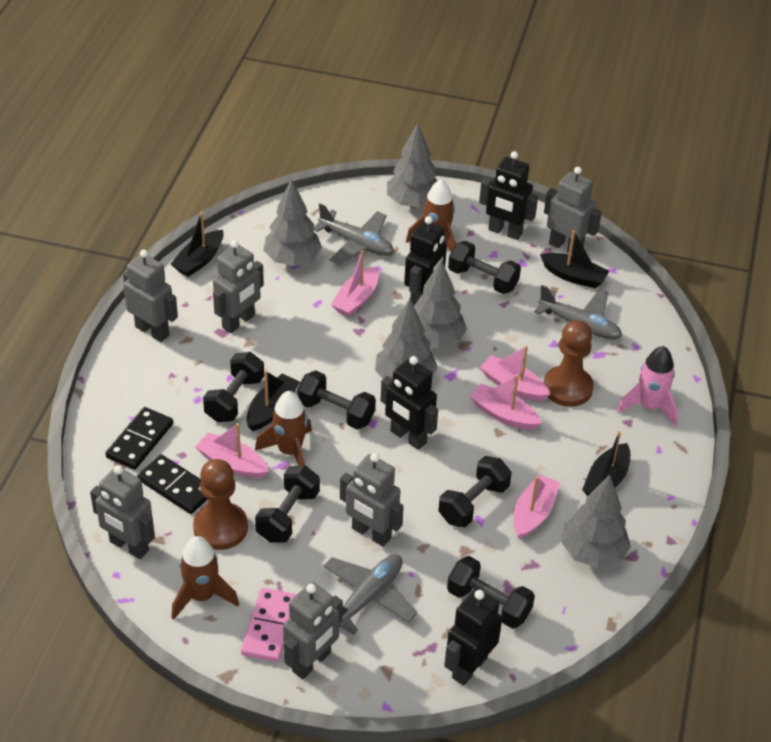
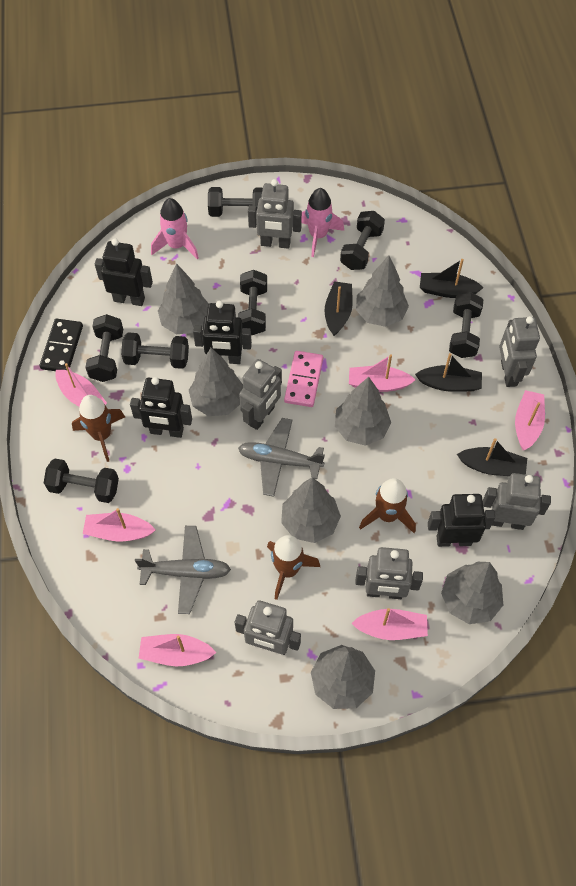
black domino: 2 -> 1
black dumbbell: 6 -> 7
brown pawn: 2 -> 0
grey plane: 3 -> 2
grey tree: 5 -> 7
pink boat: 5 -> 6
pink rocket: 1 -> 2

